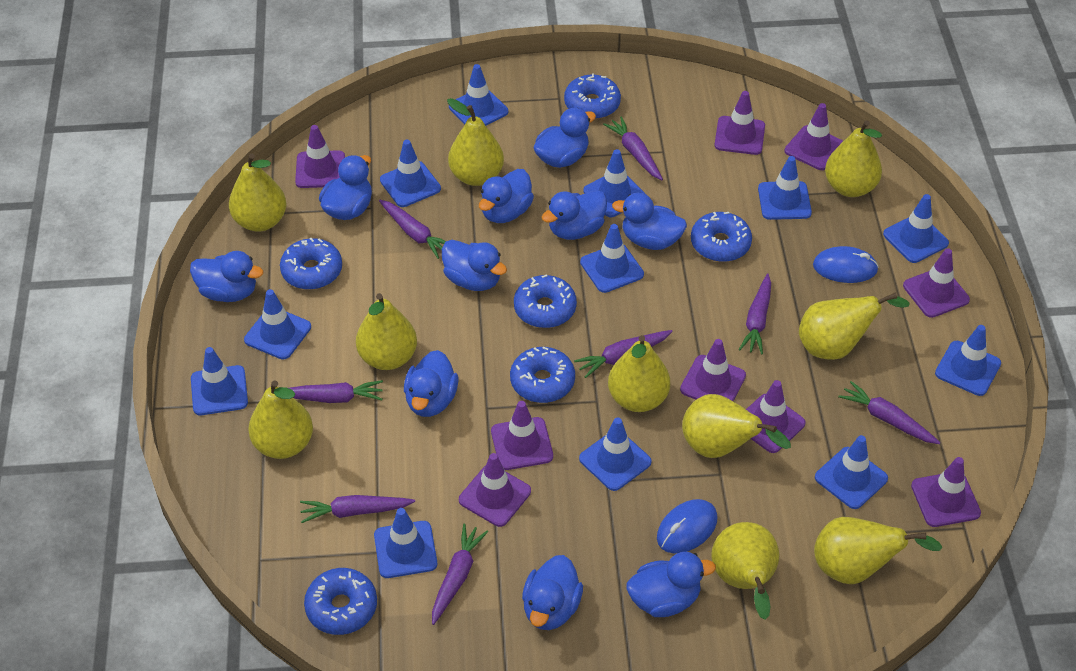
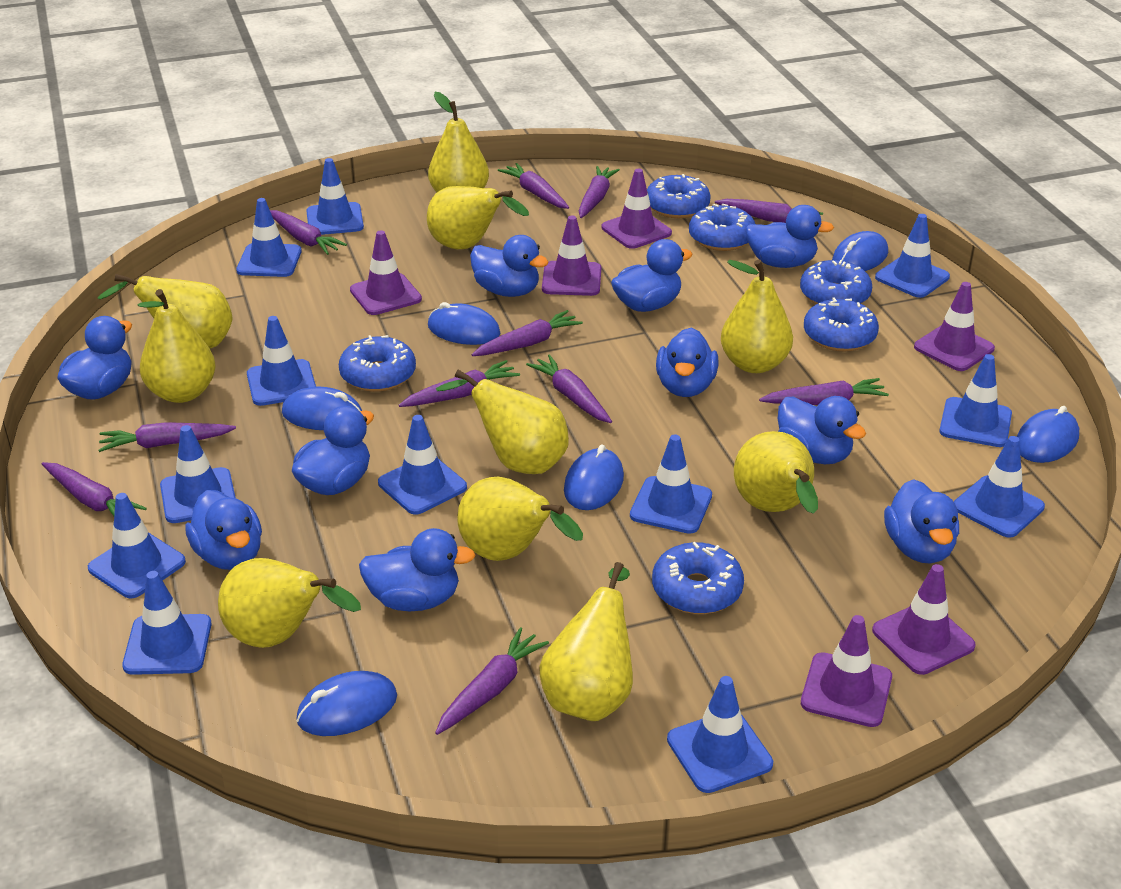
blue mouse: 2 -> 6
purple carrot: 8 -> 11
purple traffic cone: 9 -> 6

